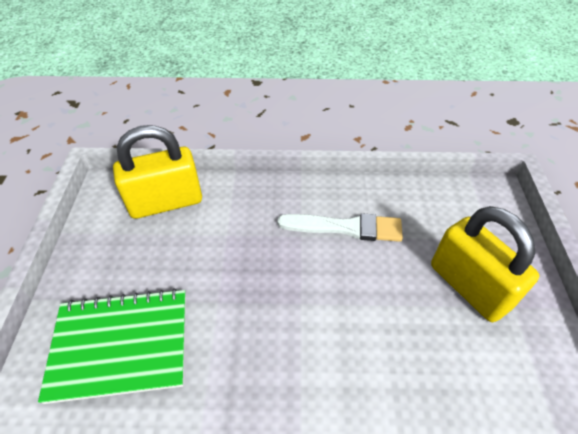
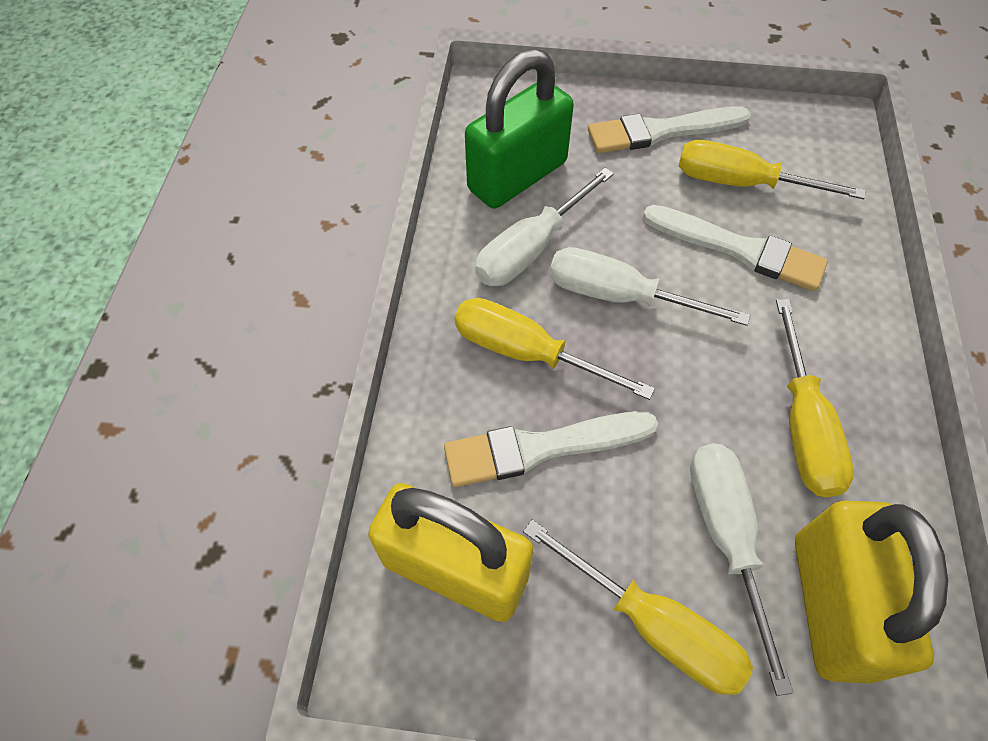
green notebook: 1 -> 0
green padlock: 0 -> 1
white brush: 1 -> 3
white screwdriver: 0 -> 3
yellow screwdriver: 0 -> 4

